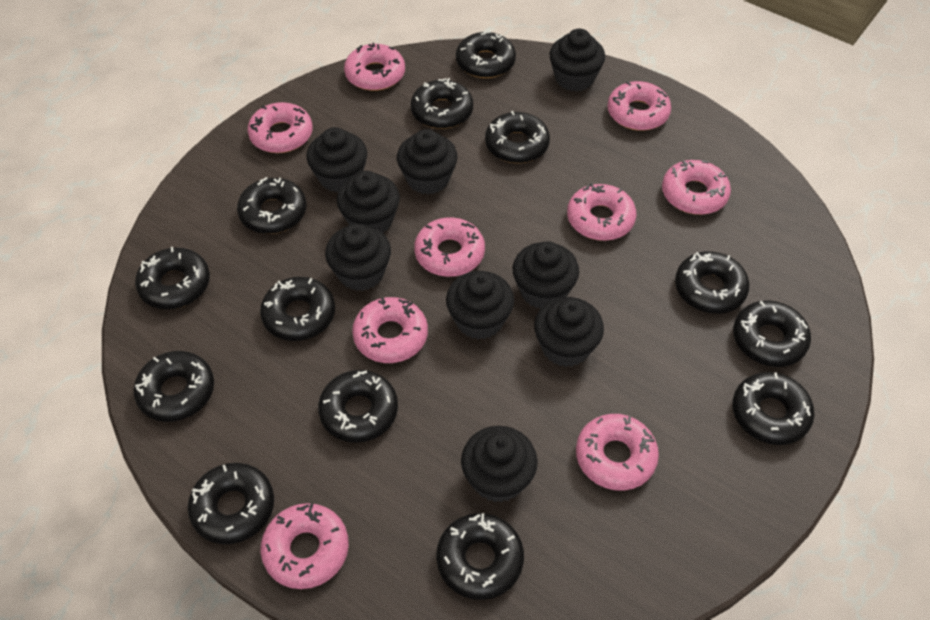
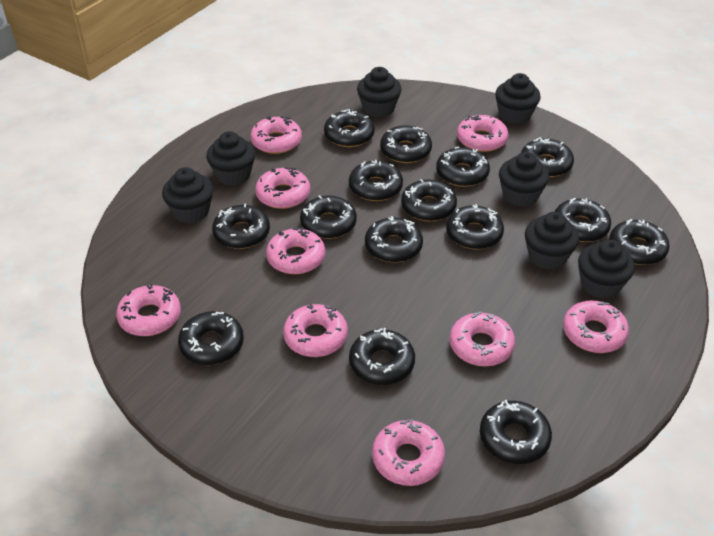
black cupcake: 9 -> 7
black donut: 13 -> 15

